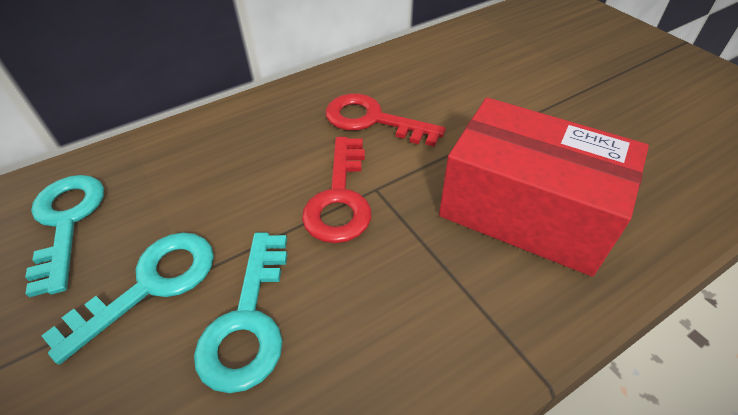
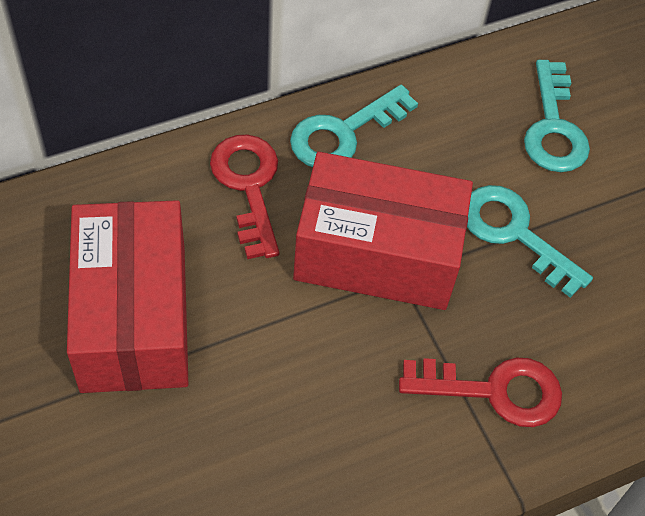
red box: 1 -> 2

